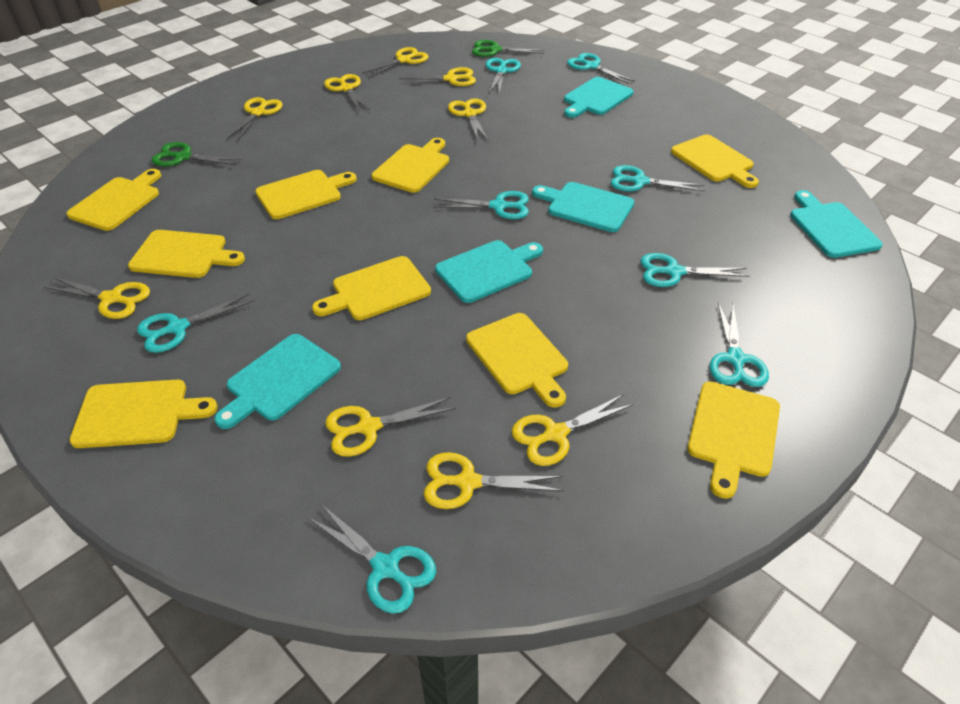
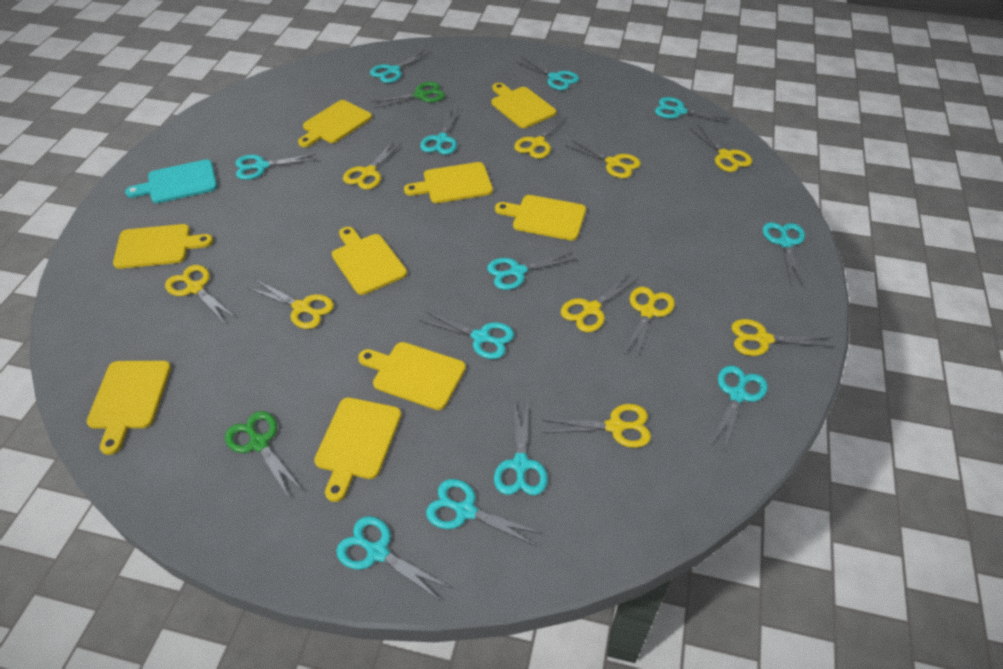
turquoise cutting board: 5 -> 1
turquoise scissors: 8 -> 12
yellow scissors: 9 -> 10

